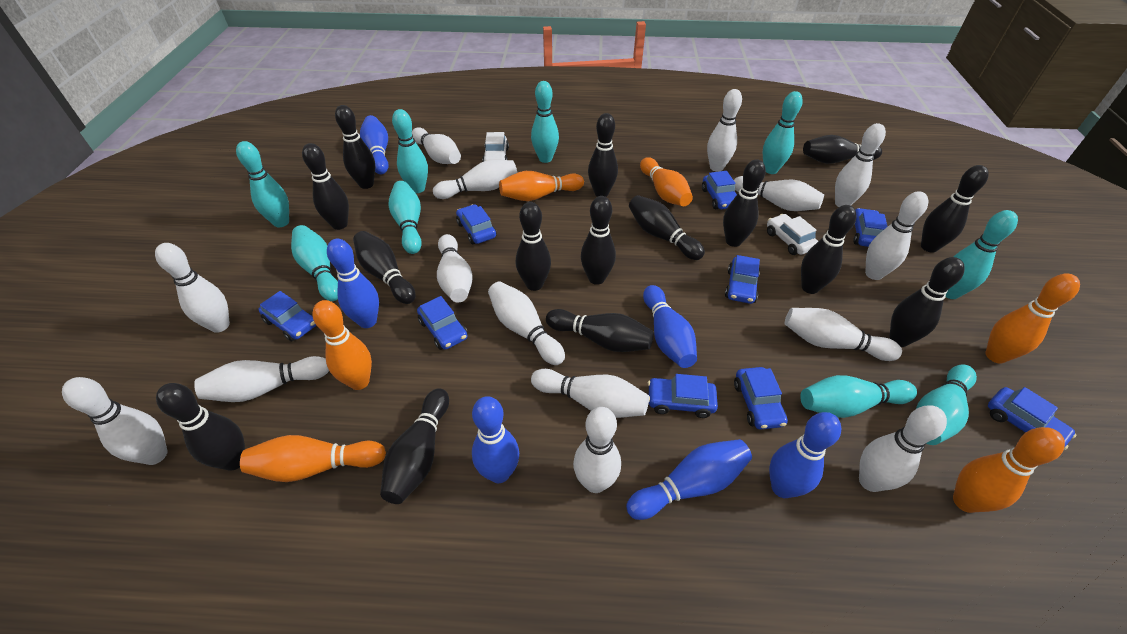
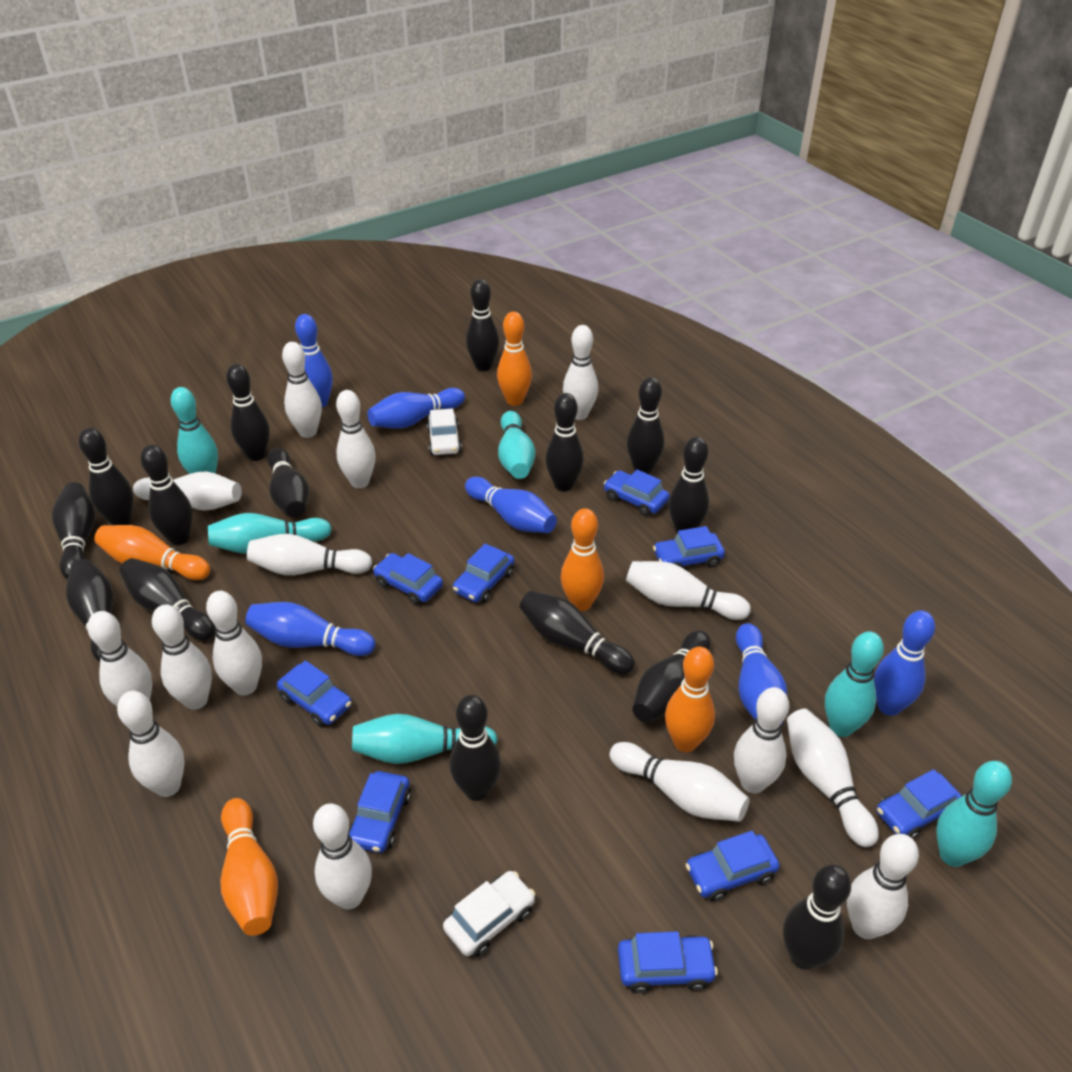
orange bowling pin: 6 -> 5
turquoise bowling pin: 9 -> 6

